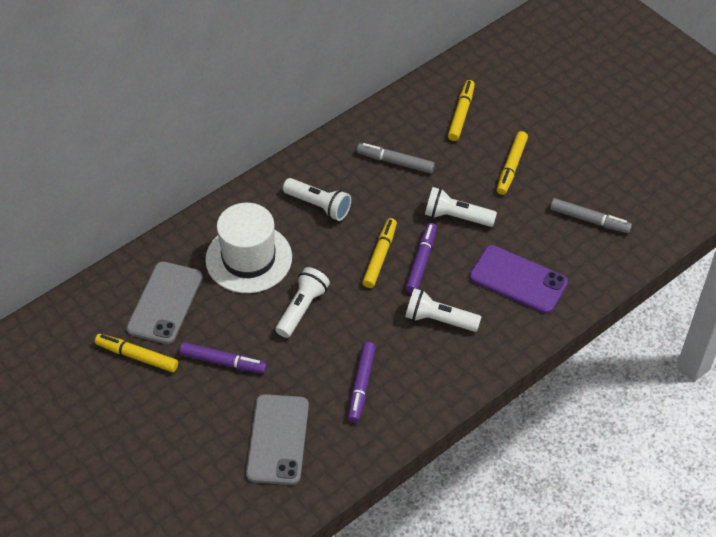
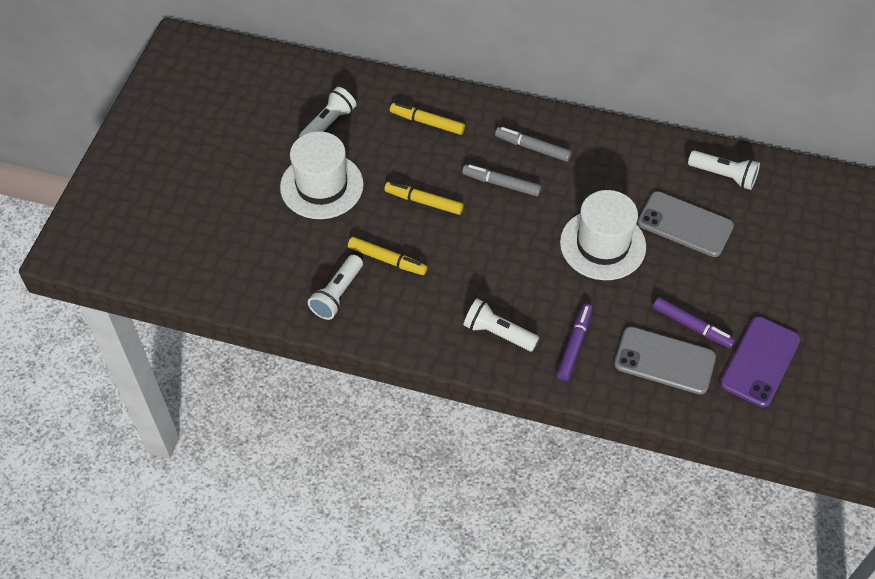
purple marker: 3 -> 2
white hat: 1 -> 2
yellow marker: 4 -> 3

